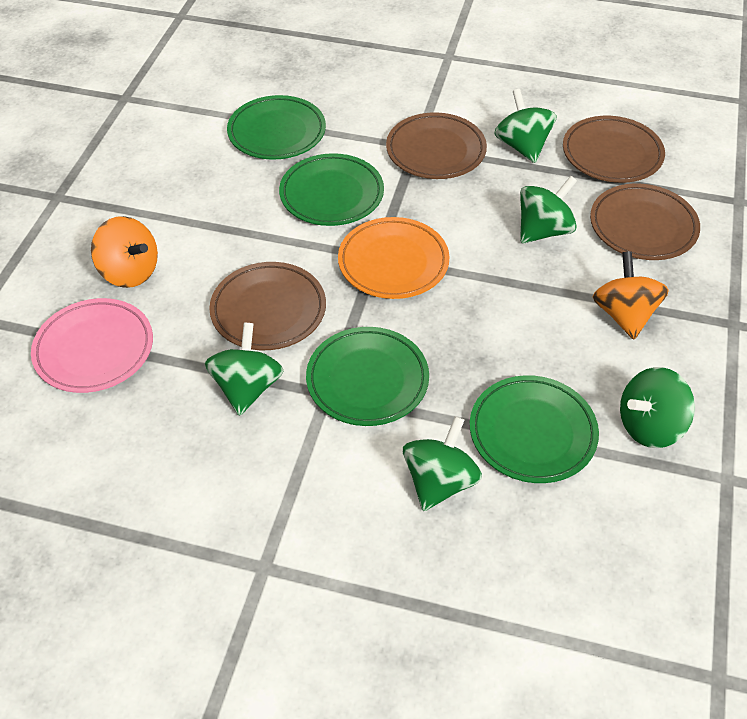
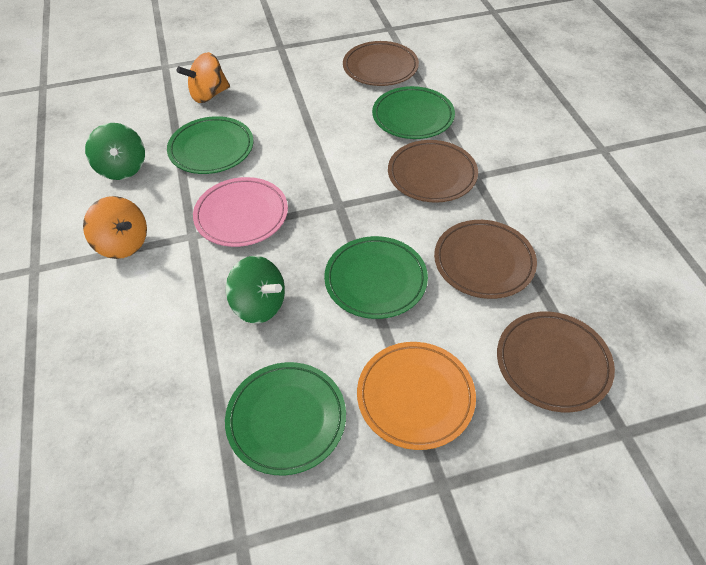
green spinning top: 5 -> 2

